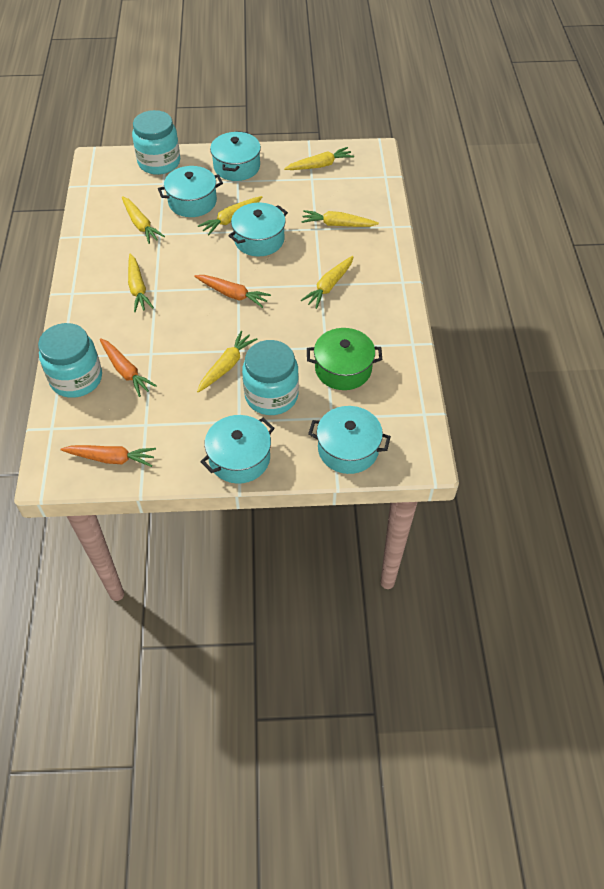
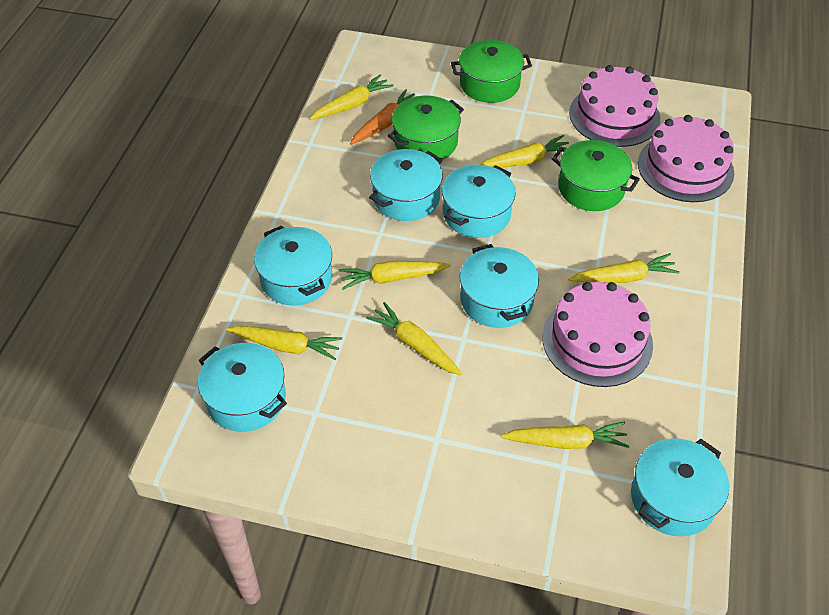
green pot: 1 -> 3
orange carrot: 3 -> 1
pink cake: 0 -> 3
turquoise jar: 3 -> 0
turquoise pot: 5 -> 6

